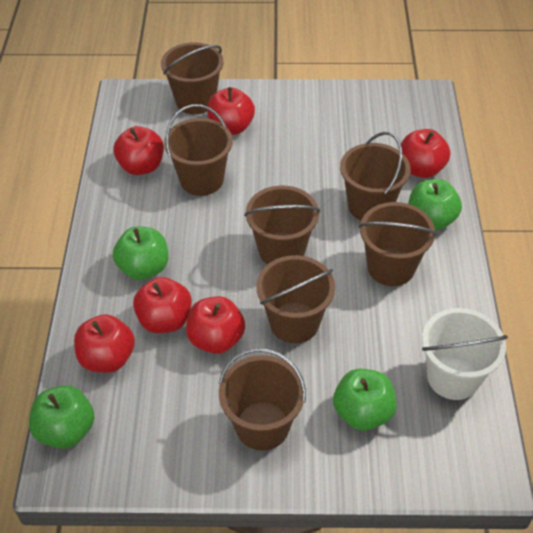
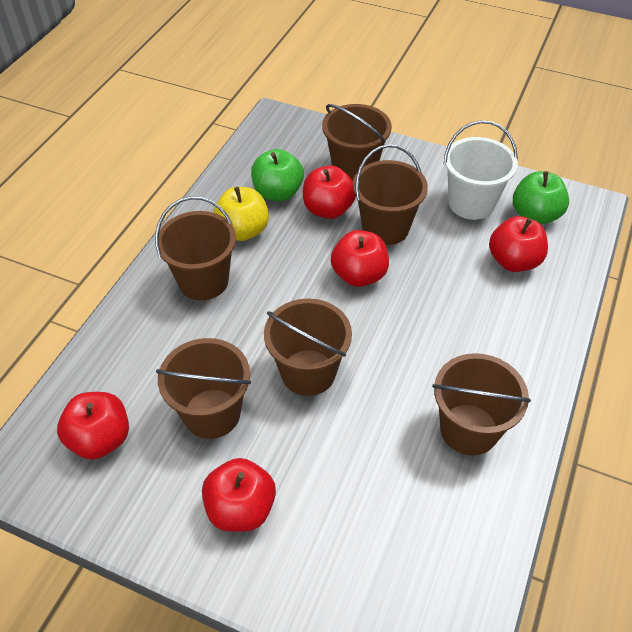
brown bucket: 7 -> 6
green apple: 4 -> 2
red apple: 6 -> 5
yellow apple: 0 -> 1

